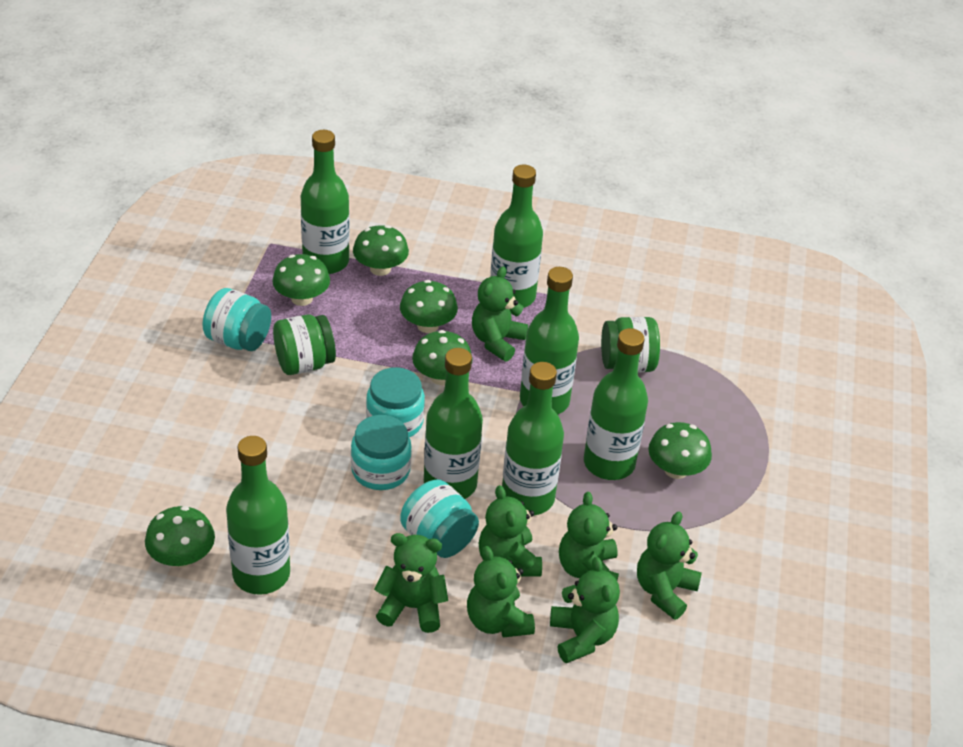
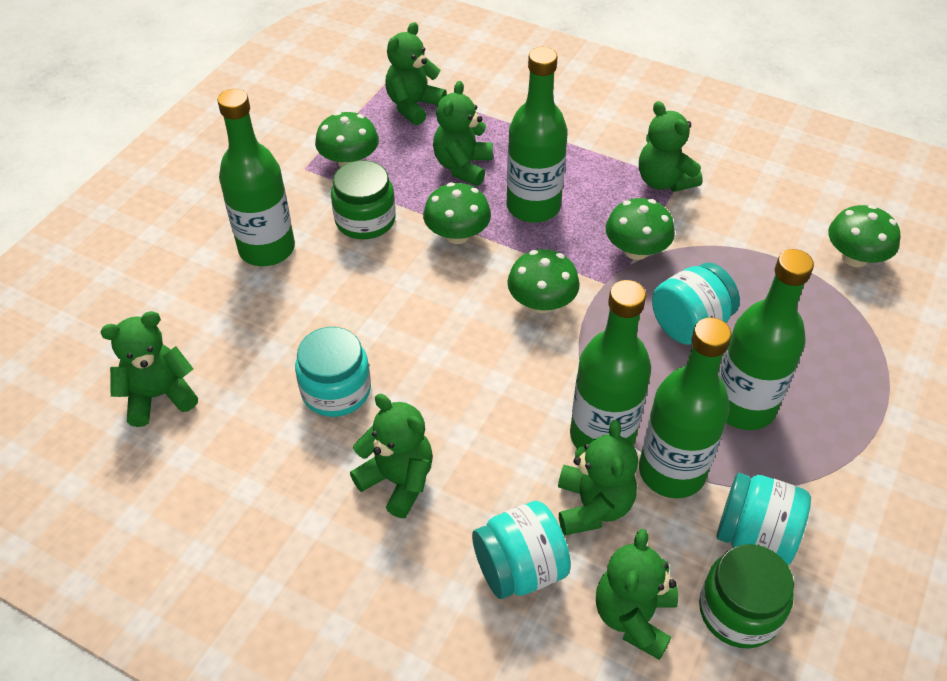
green bottle: 7 -> 5
green mushroom: 6 -> 5

